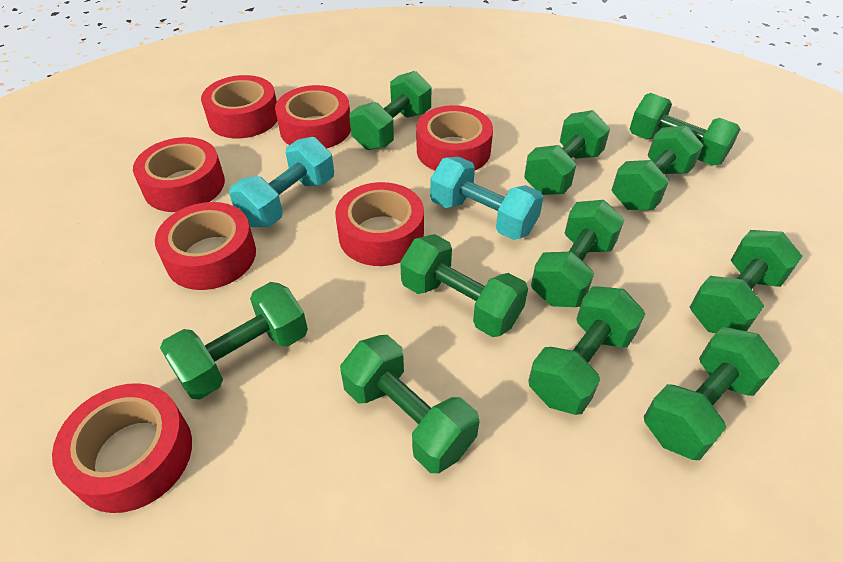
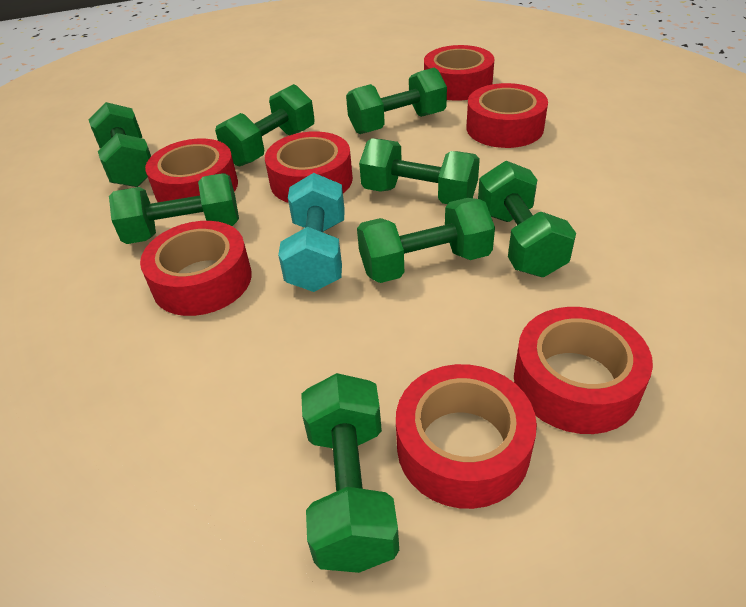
green dumbbell: 11 -> 8
turquoise dumbbell: 2 -> 1

